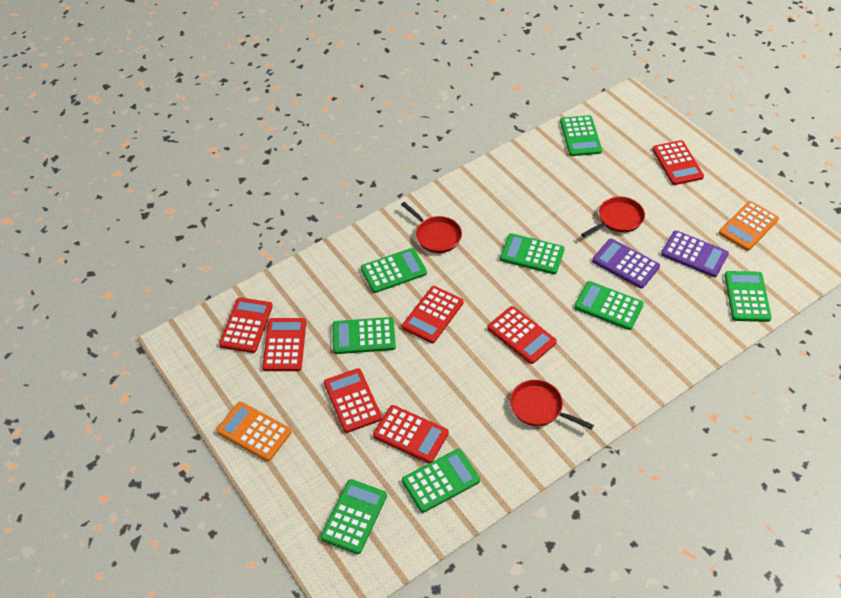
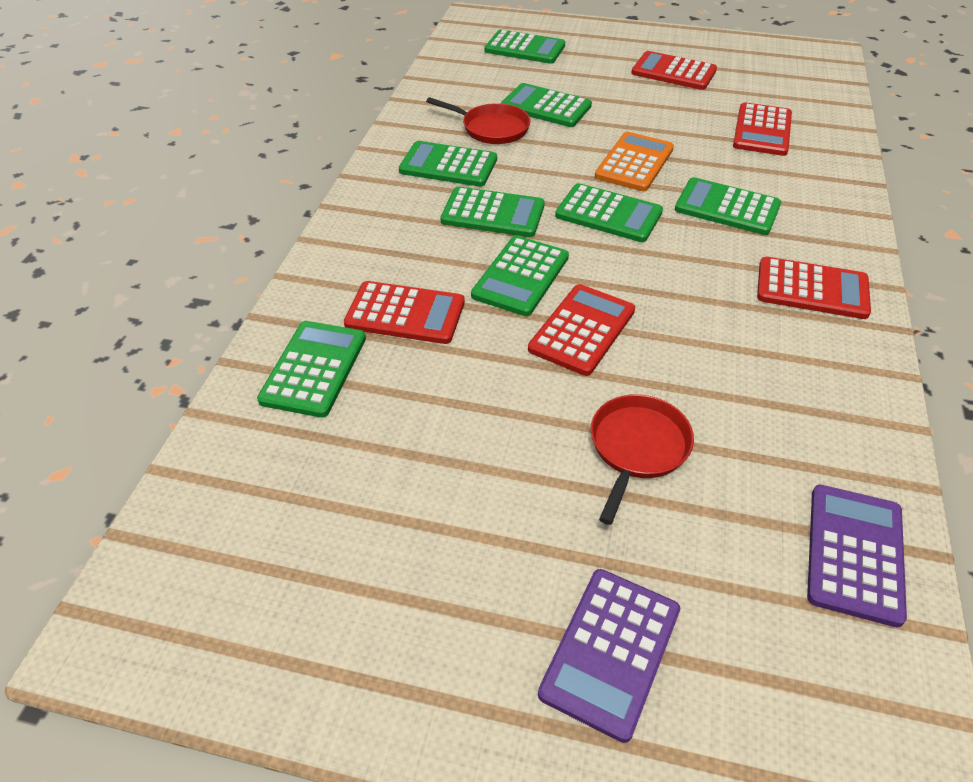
orange calculator: 2 -> 1
red calculator: 7 -> 5
red pan: 3 -> 2

